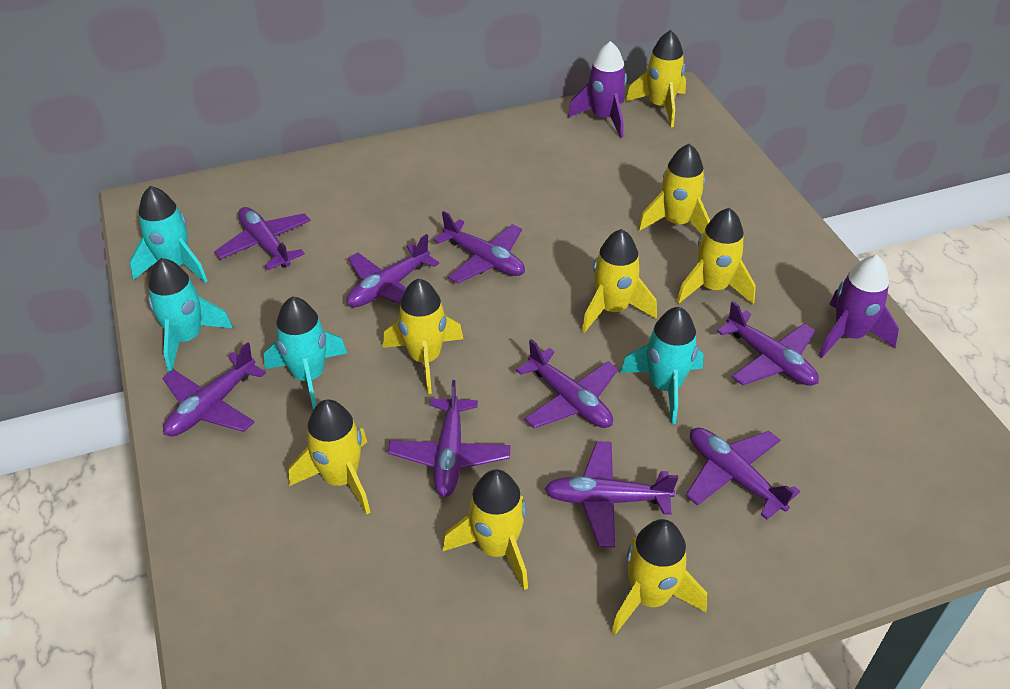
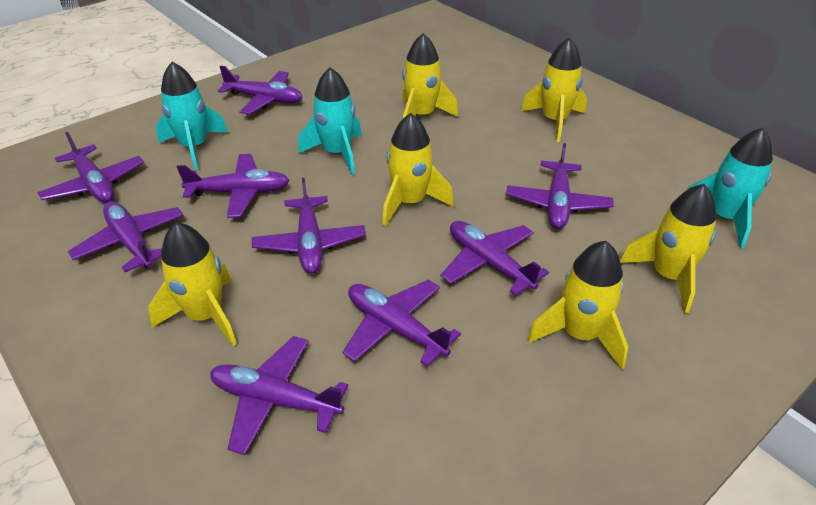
purple rocket: 2 -> 0
turquoise rocket: 4 -> 3
yellow rocket: 8 -> 6

